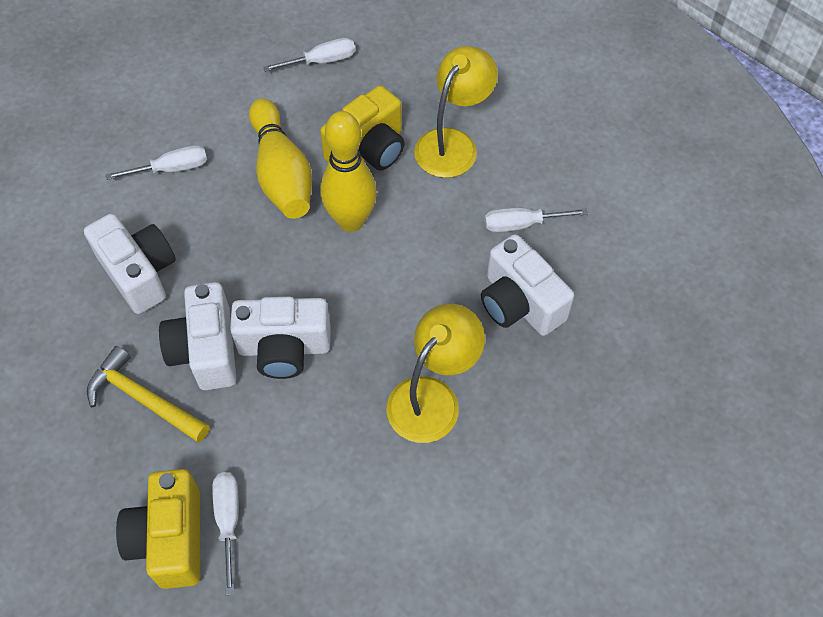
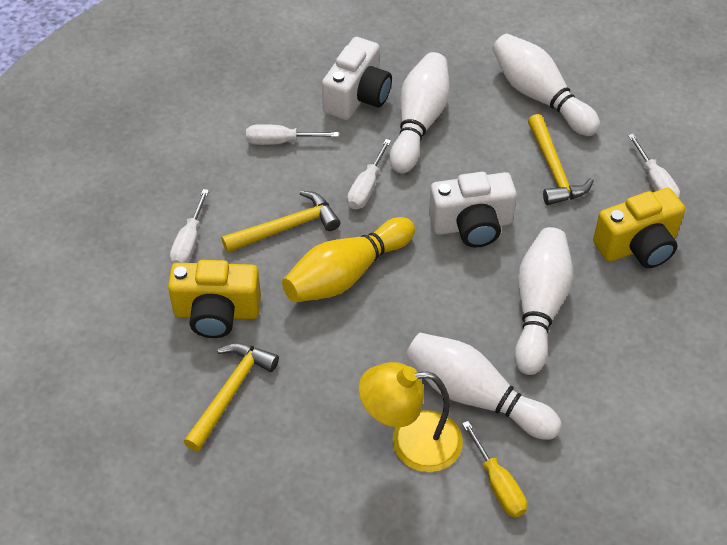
white bowling pin: 0 -> 4
white camera: 4 -> 2
yellow bowling pin: 2 -> 1
yellow hammer: 1 -> 3
yellow lamp: 2 -> 1
yellow screwdriver: 0 -> 1

